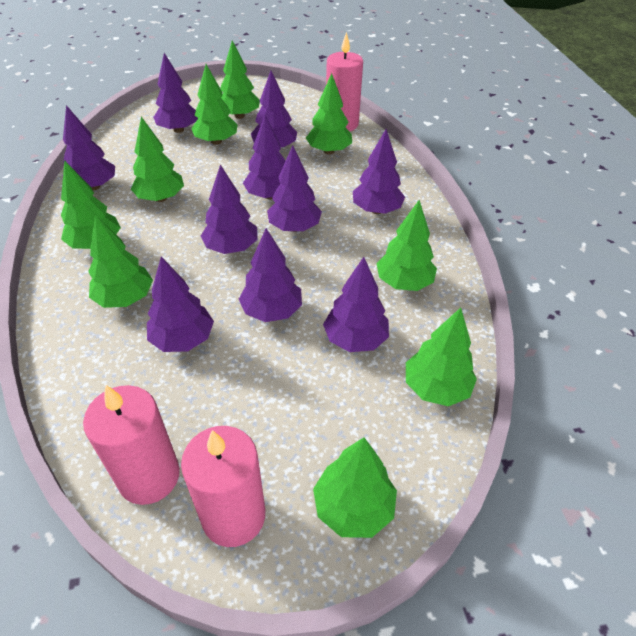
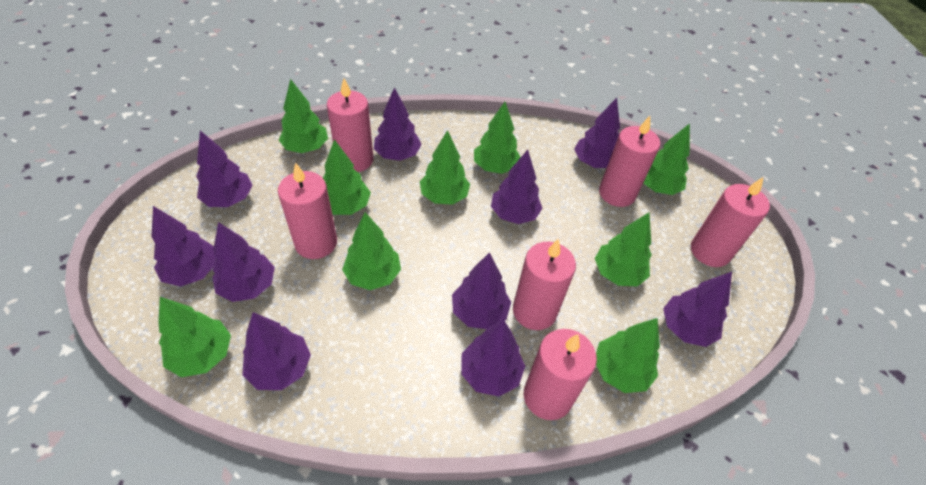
pink candle: 3 -> 6

